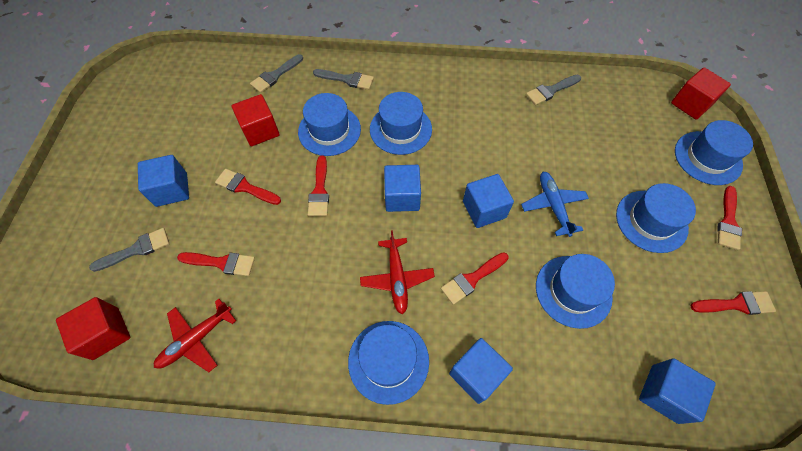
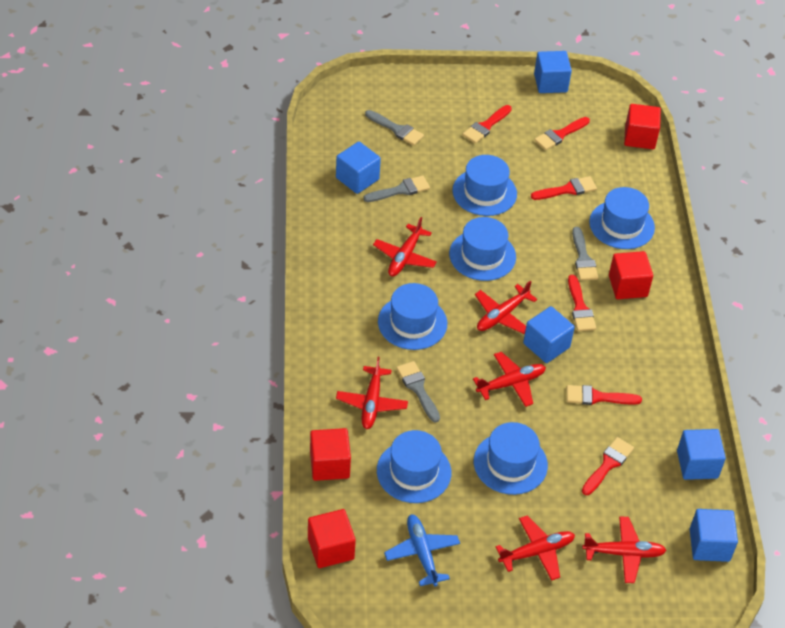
red cube: 3 -> 4
red plane: 2 -> 6

